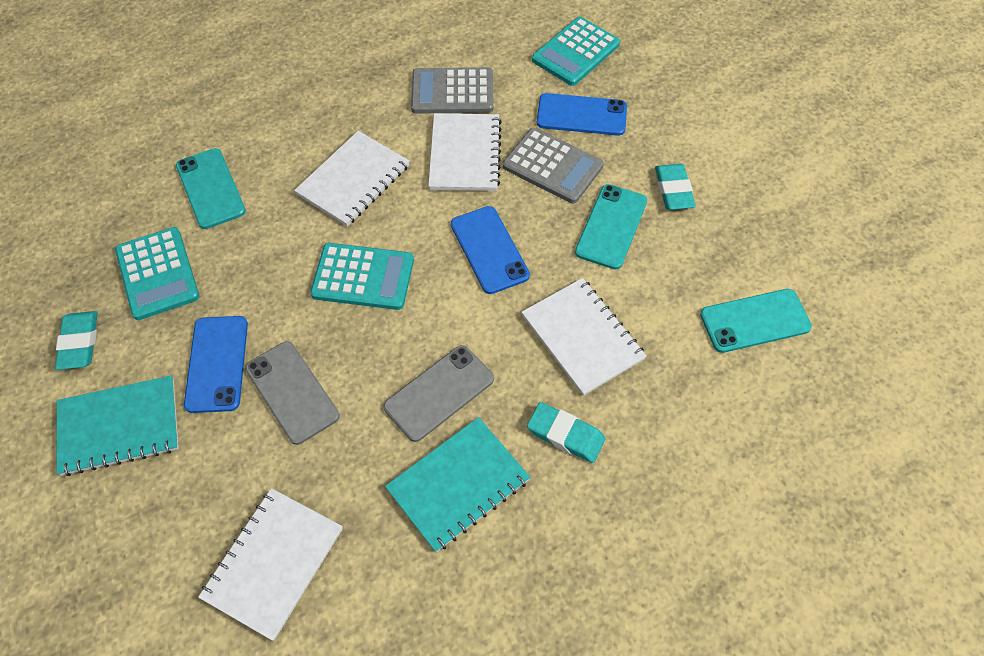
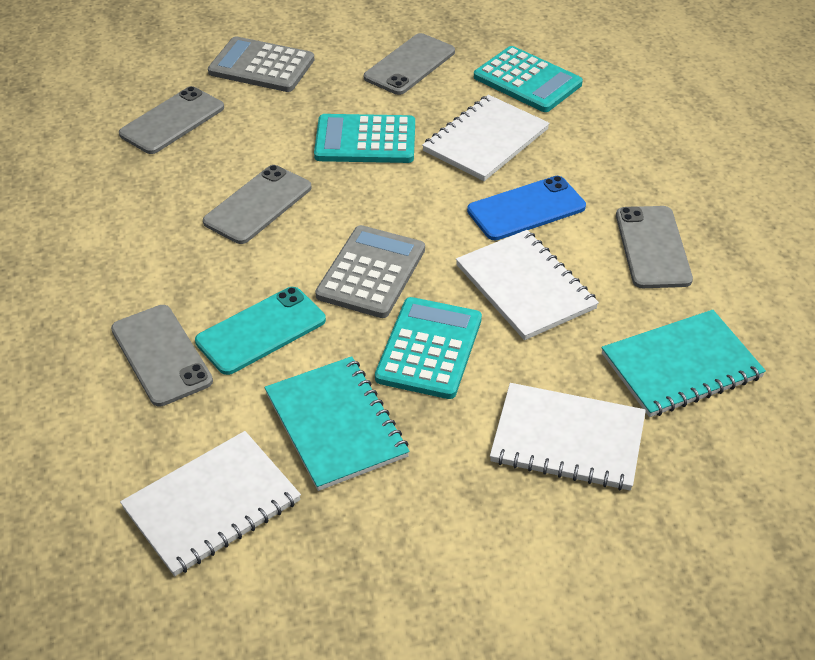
blue phone: 3 -> 1
grey phone: 2 -> 5
turquoise eraser: 3 -> 0
turquoise phone: 3 -> 1

